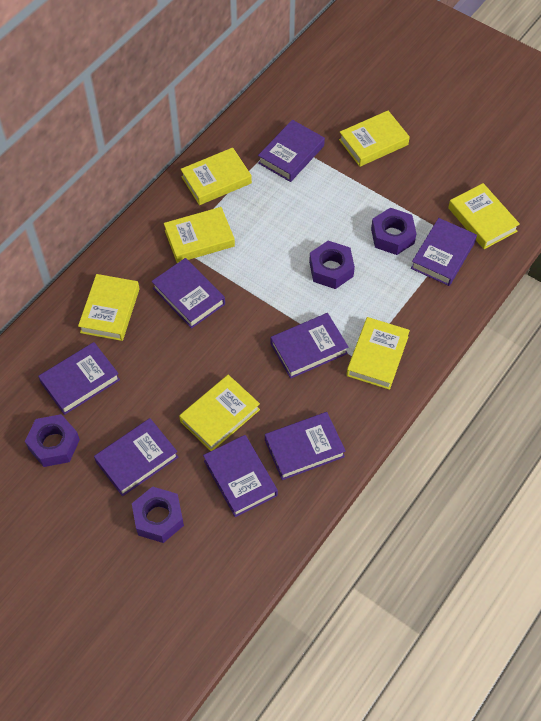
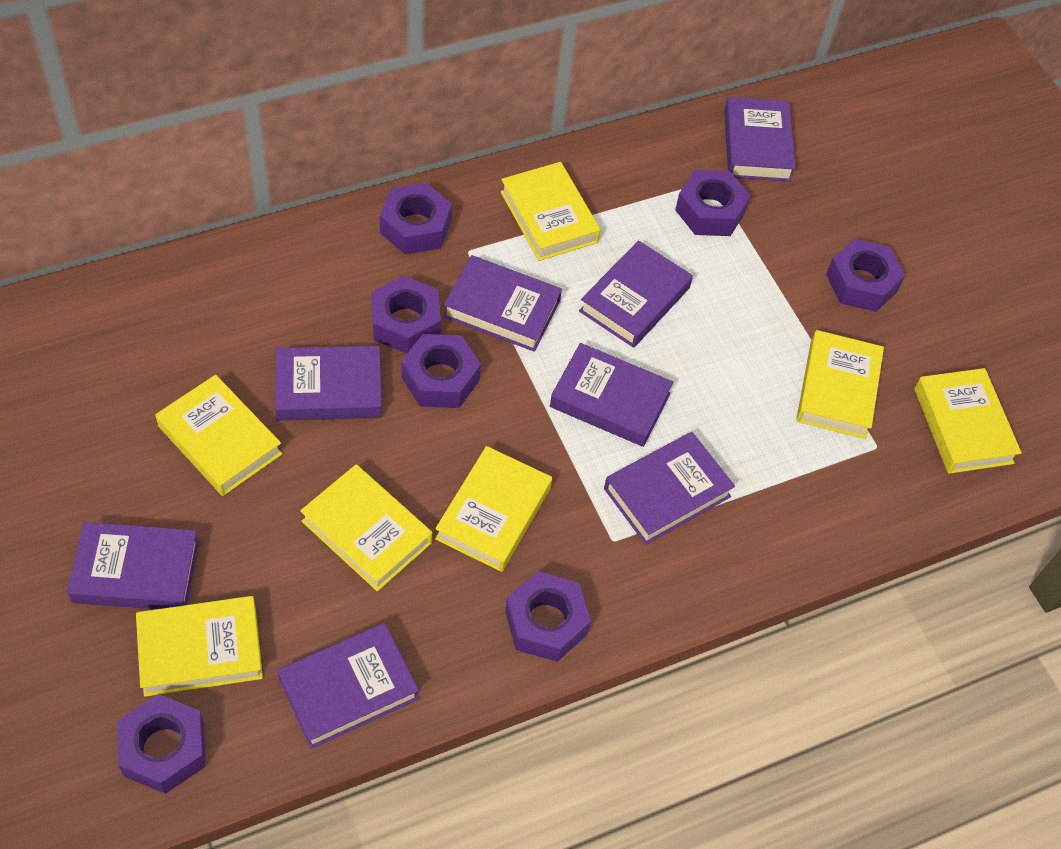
purple nut: 4 -> 7

